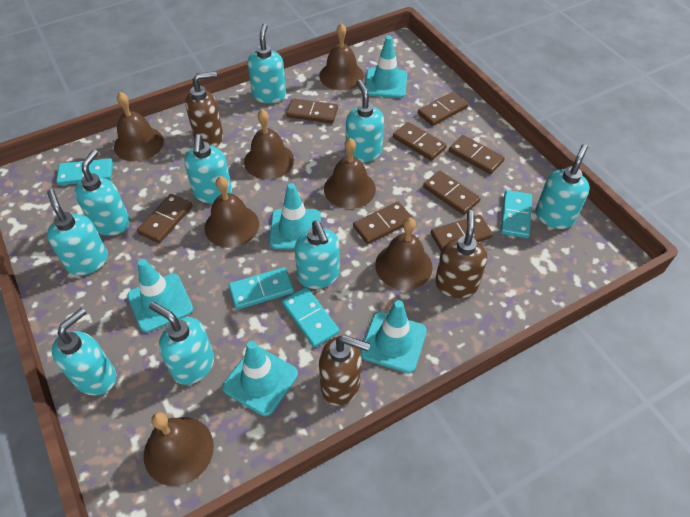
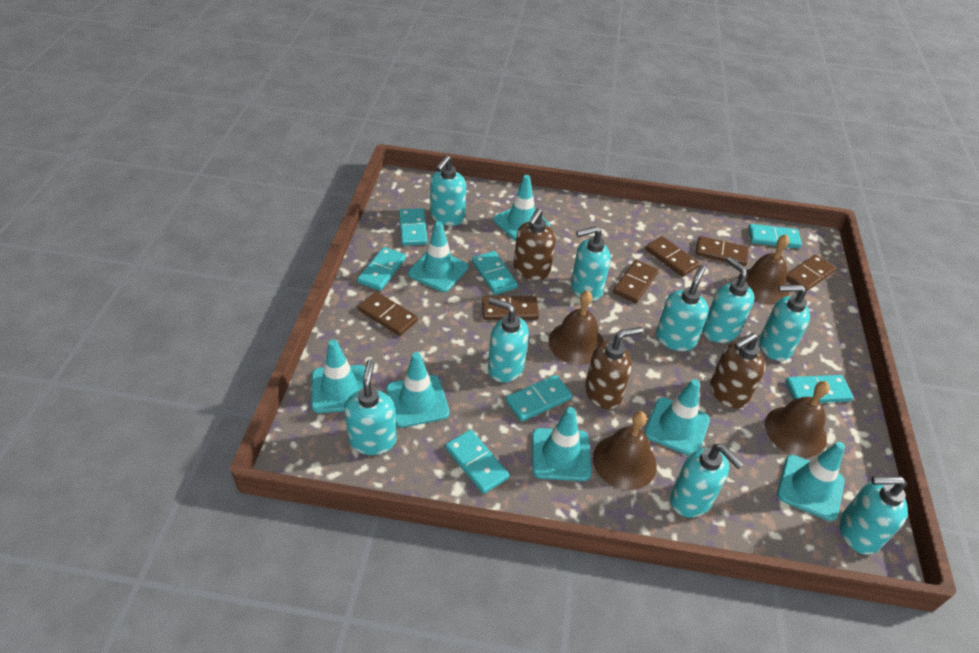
brown bell: 7 -> 4
brown domino: 8 -> 6
turquoise domino: 4 -> 7
turquoise traffic cone: 5 -> 7

